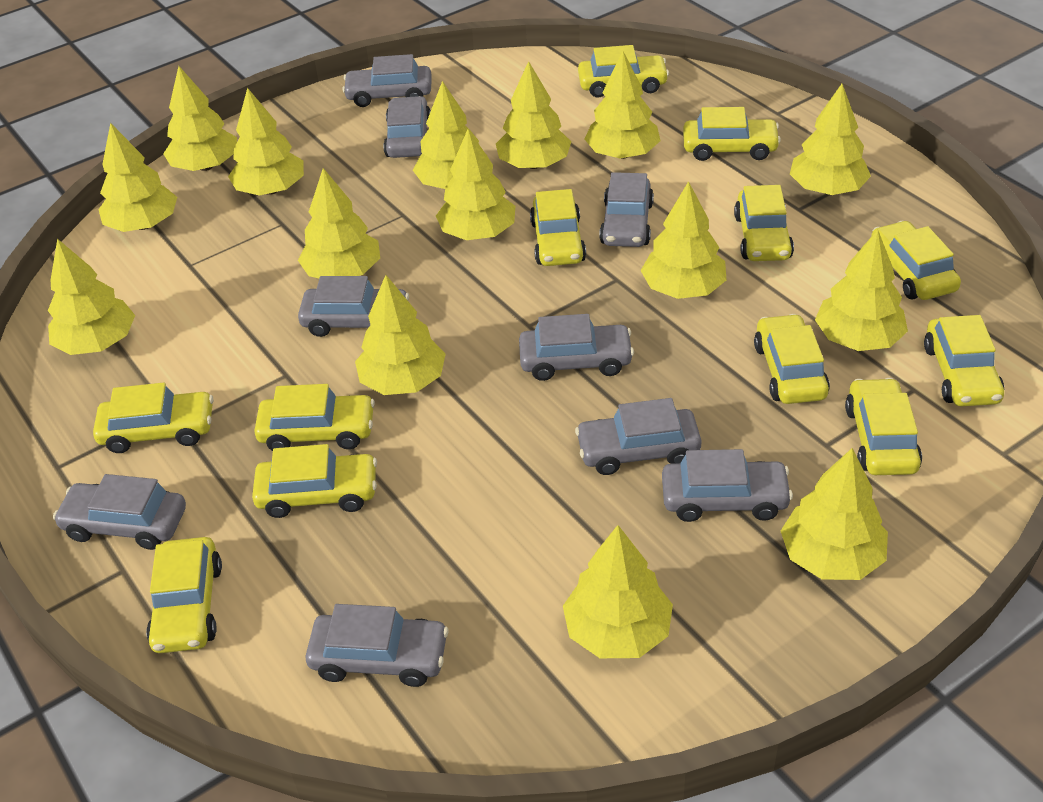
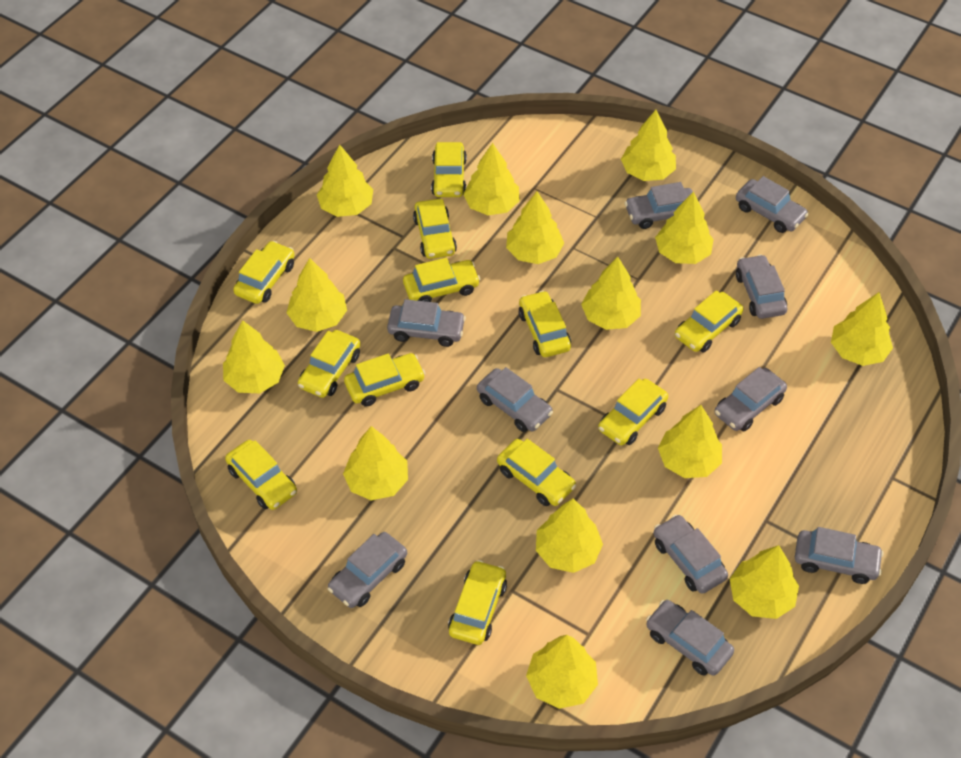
grey car: 9 -> 10
yellow tree: 15 -> 14

